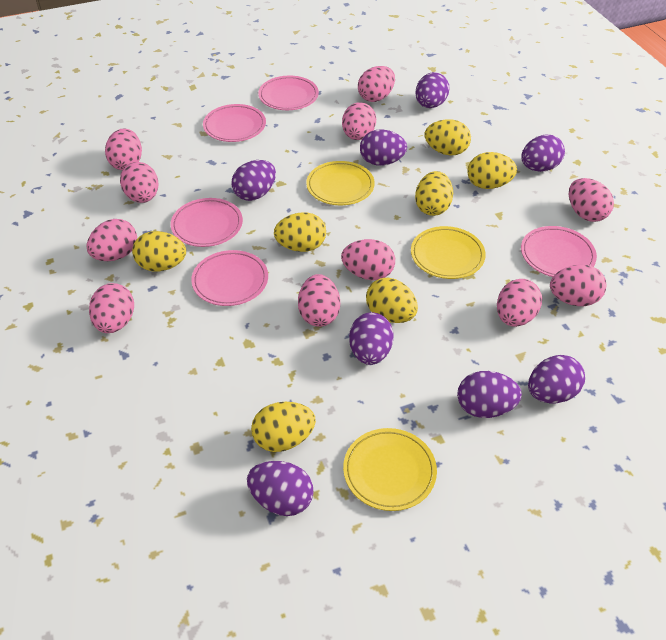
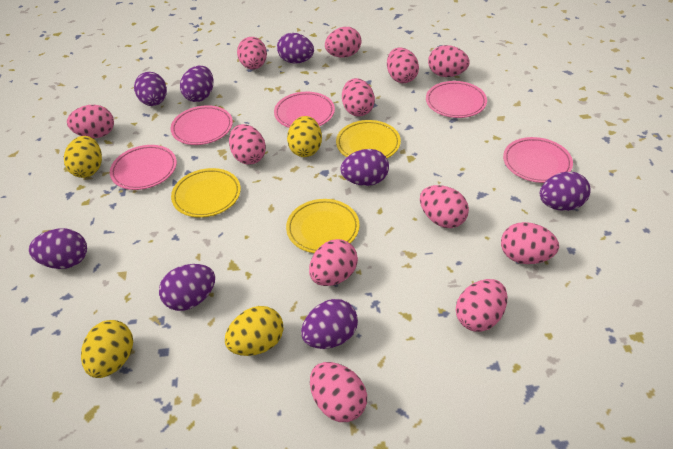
pink egg: 11 -> 12
yellow egg: 7 -> 4

